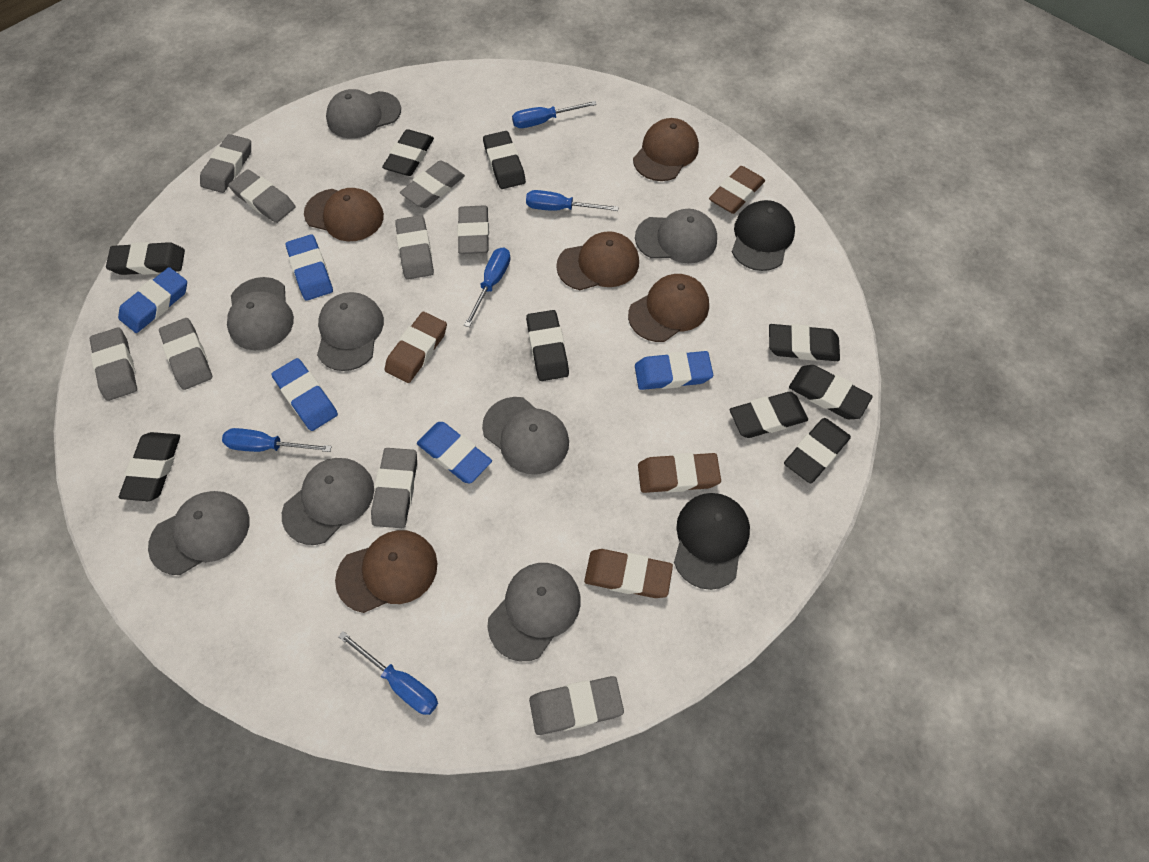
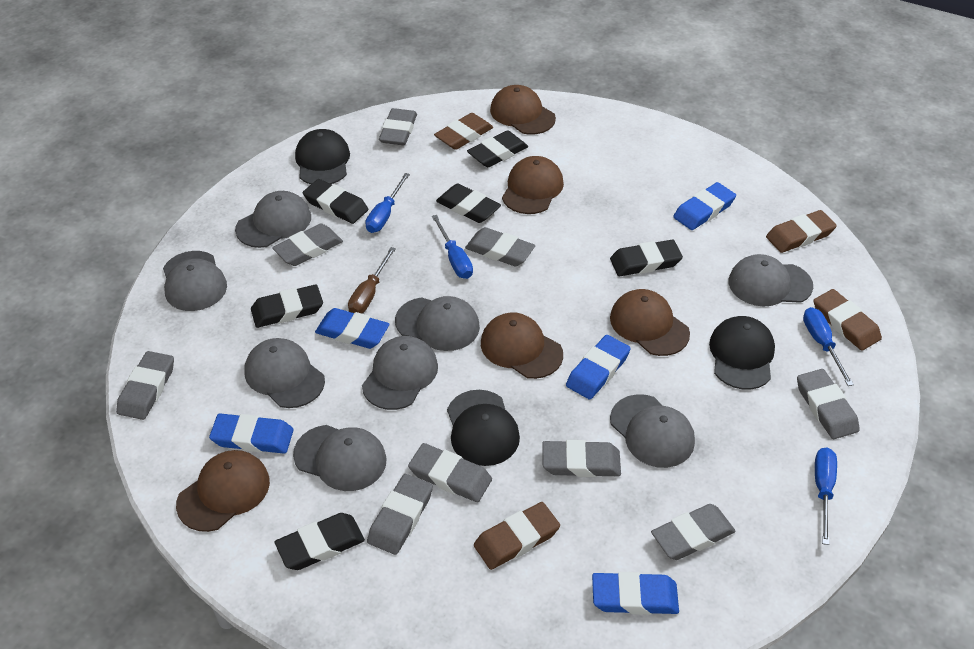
black cap: 2 -> 3
black eraser: 9 -> 6
blue screwdriver: 5 -> 4
brown screwdriver: 0 -> 1

